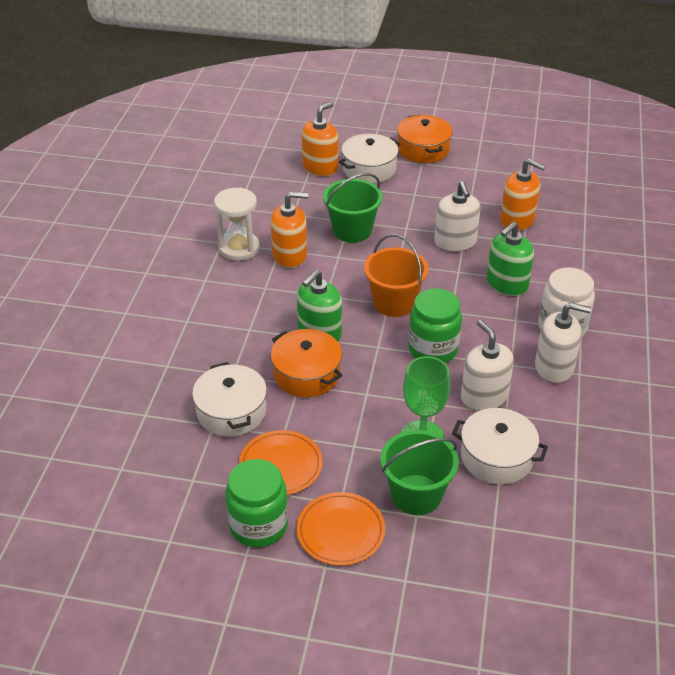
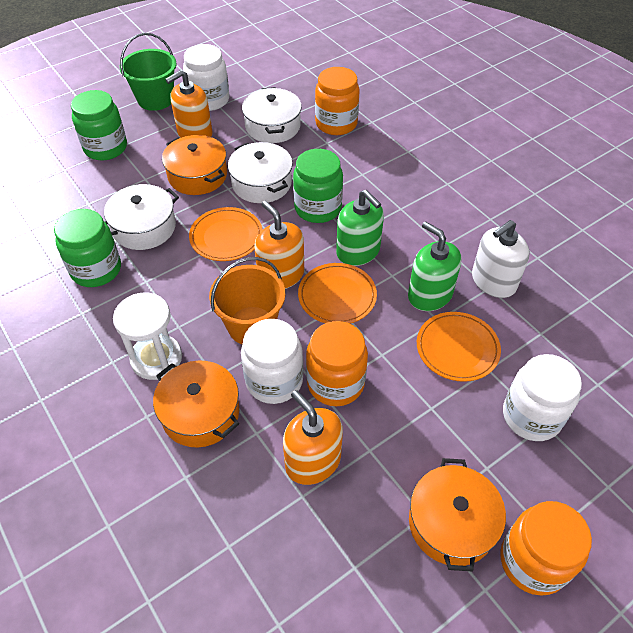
green bucket: 2 -> 1
green goblet: 1 -> 0
green jar: 2 -> 3
orange jar: 0 -> 3
orange plate: 2 -> 3
orange pot: 2 -> 3
white jar: 1 -> 3
white soap dispenser: 3 -> 1

